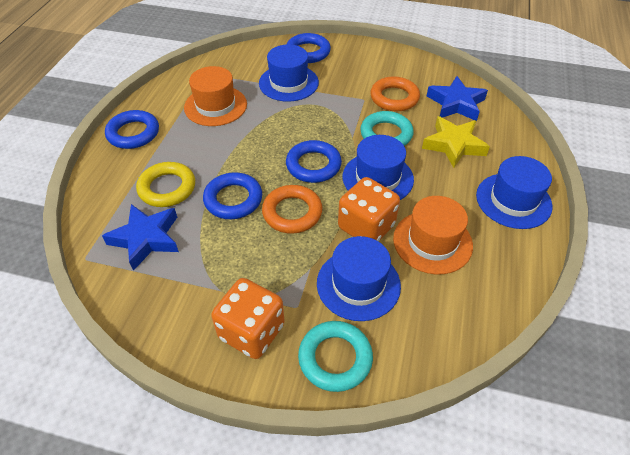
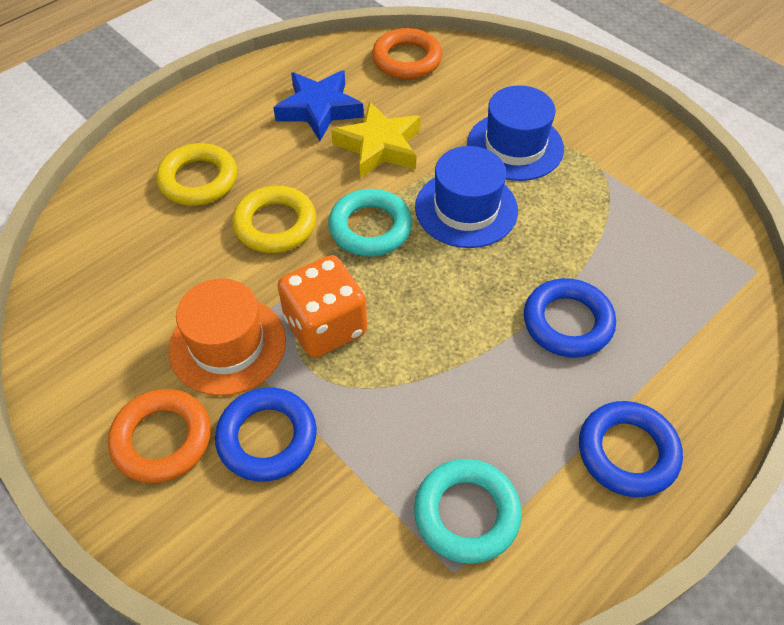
blue hat: 4 -> 2
blue ring: 4 -> 3
blue star: 2 -> 1
orange dice: 2 -> 1
orange hat: 2 -> 1
yellow ring: 1 -> 2

